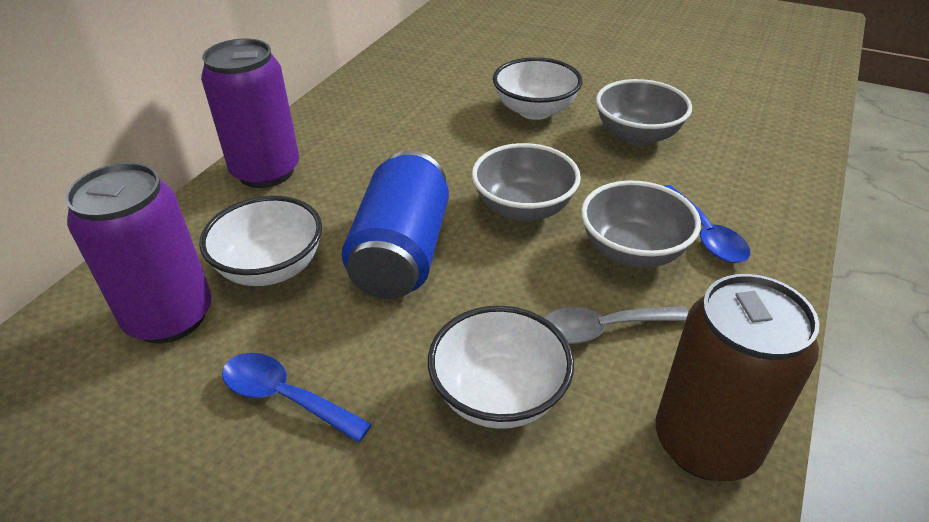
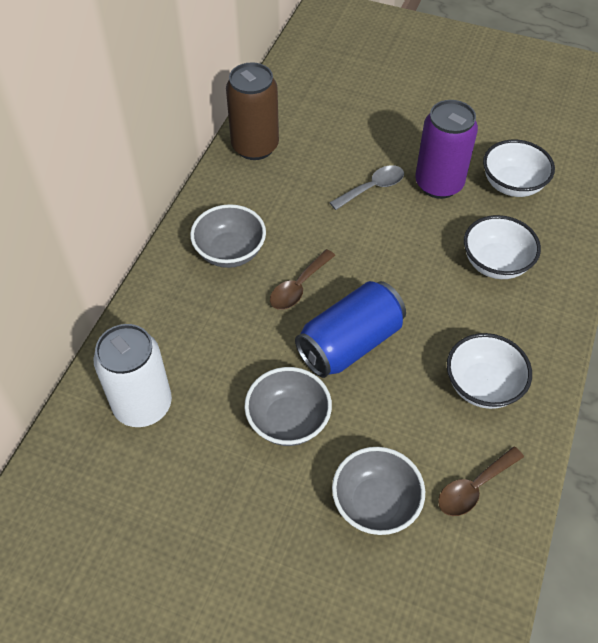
blue spoon: 2 -> 0
brown spoon: 0 -> 2
purple can: 2 -> 1
white can: 0 -> 1

